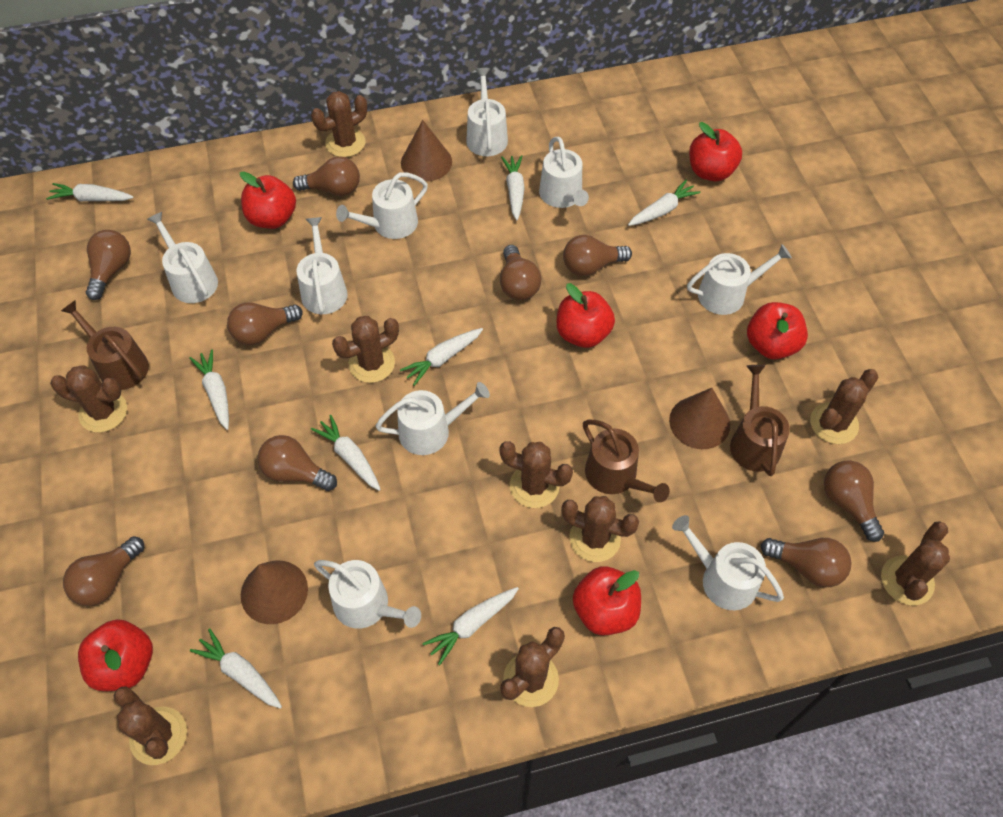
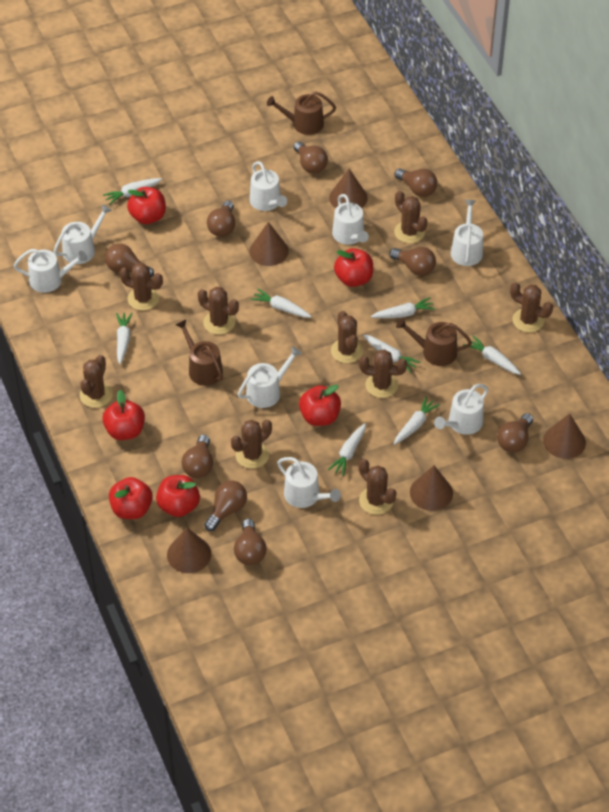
brown cone: 3 -> 5
white watering can: 9 -> 8

